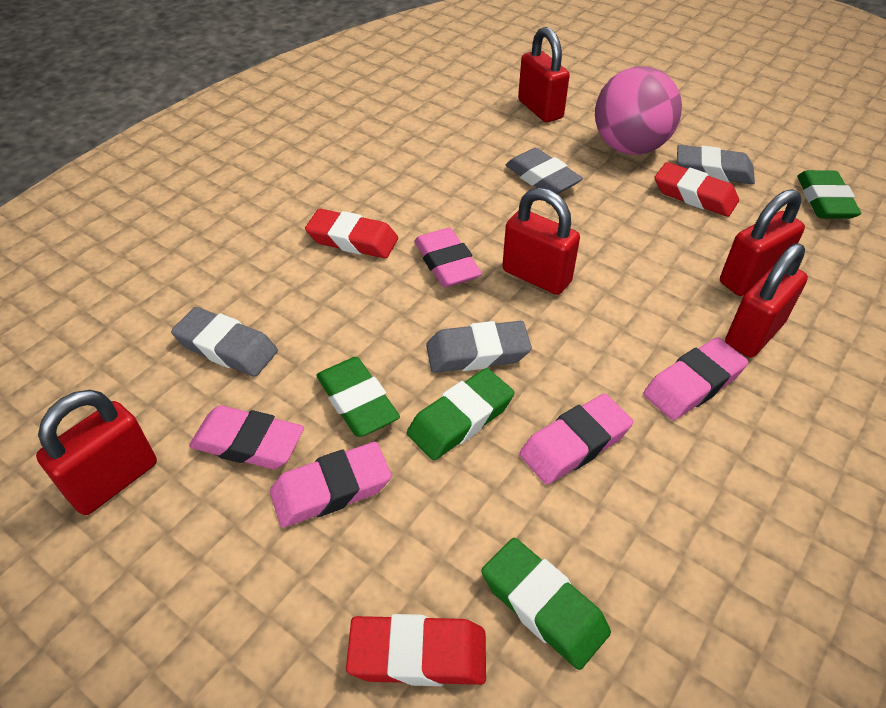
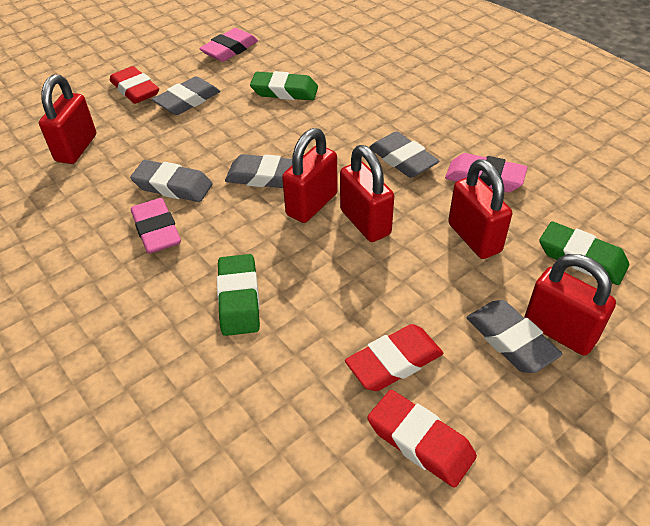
green eraser: 4 -> 3
grey eraser: 4 -> 5
pink ball: 1 -> 0
pink eraser: 5 -> 3

